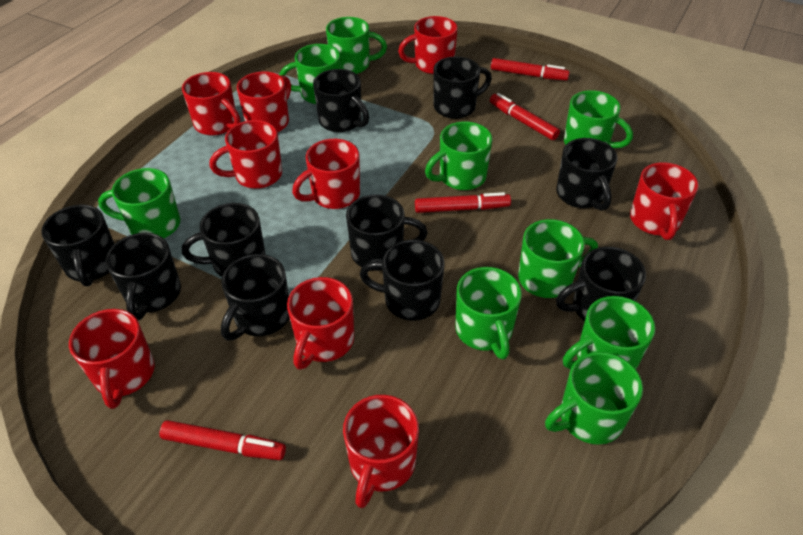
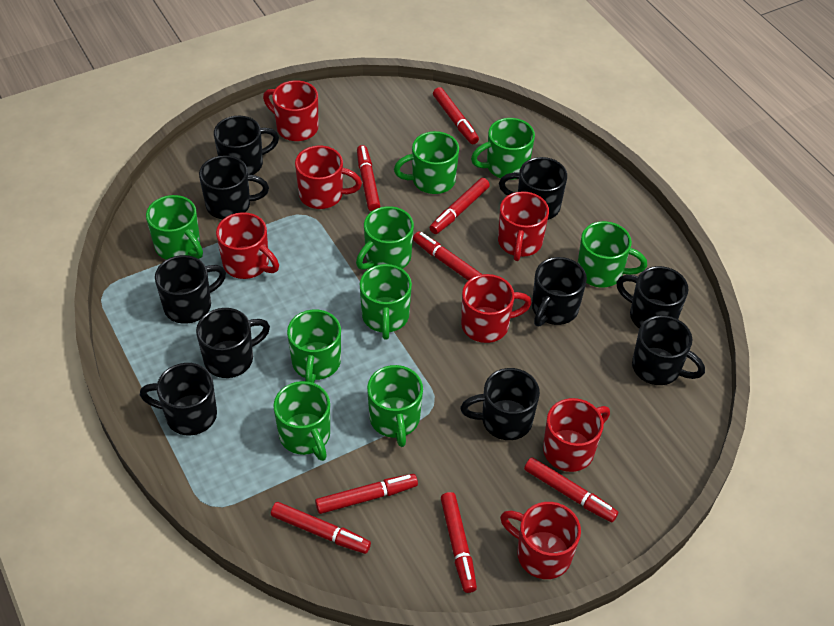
red marker: 4 -> 8
red mug: 9 -> 7

